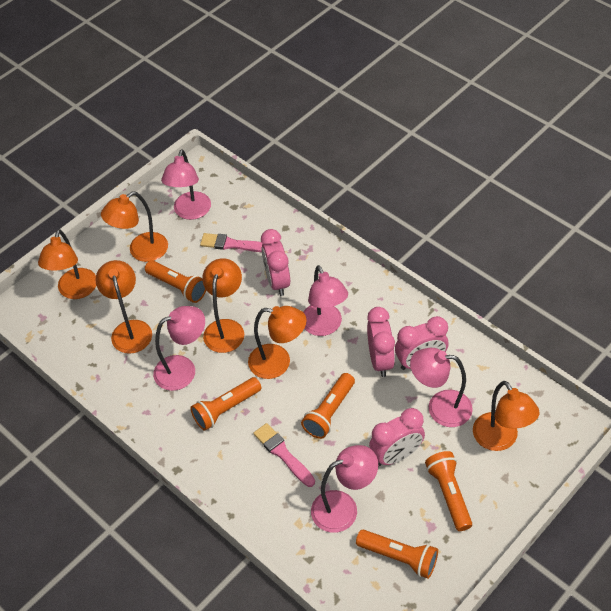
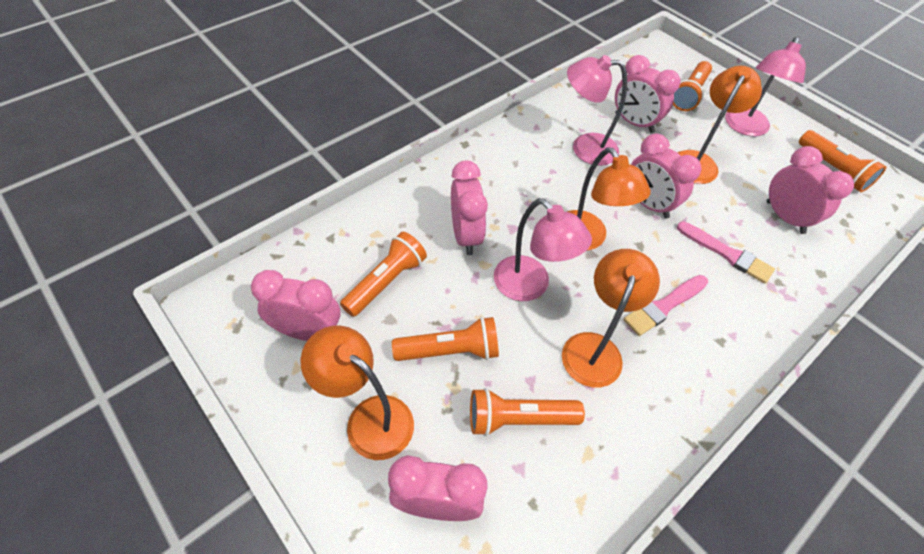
orange lamp: 6 -> 4
pink clock: 4 -> 6
pink lamp: 5 -> 3

